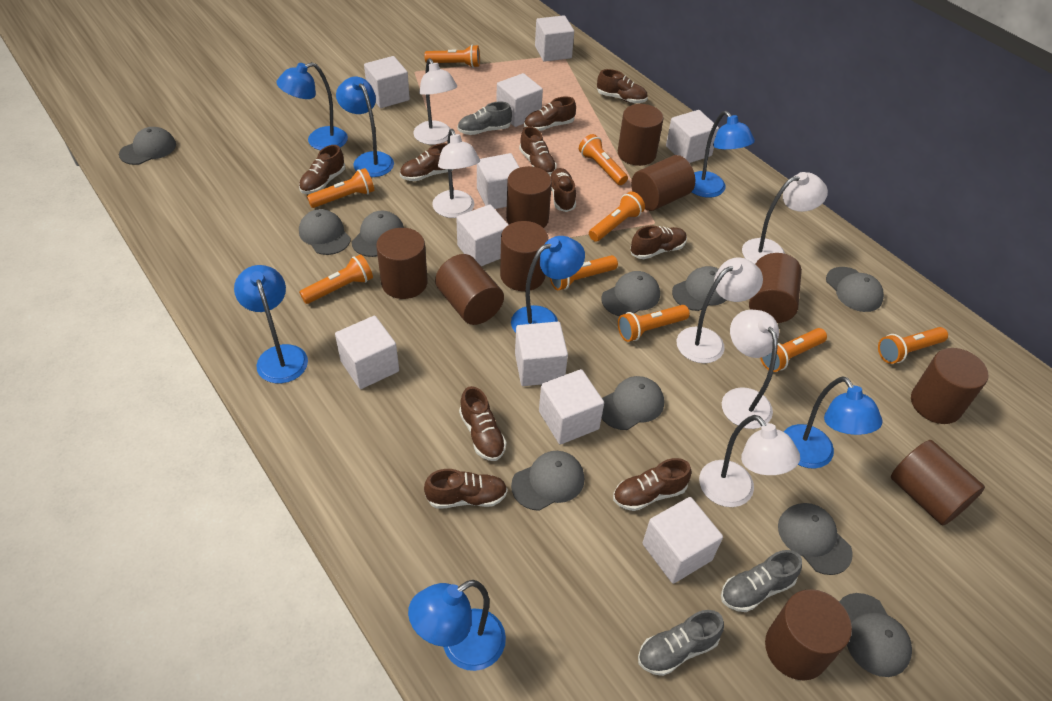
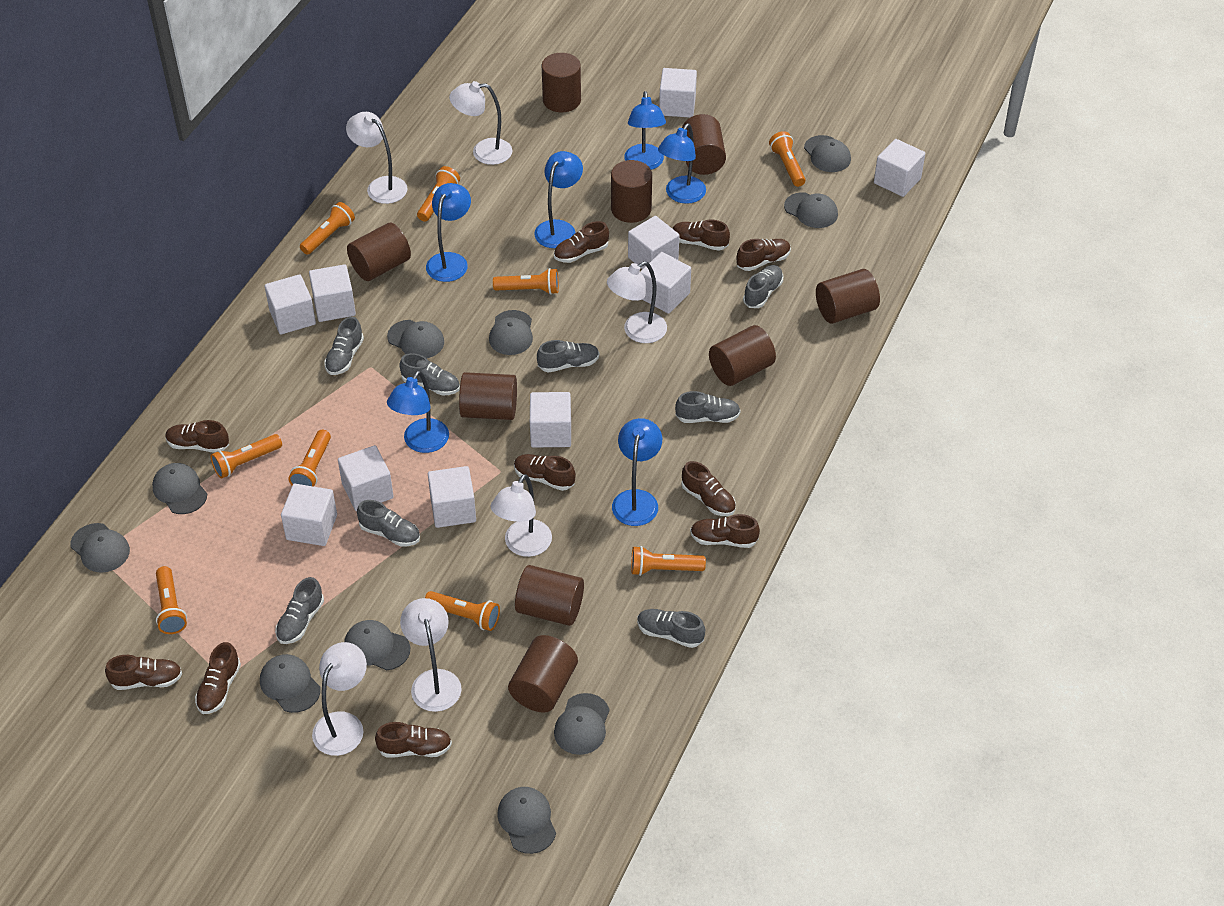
blue lamp: 7 -> 6
brown cylinder: 10 -> 9
grey shoe: 3 -> 8

